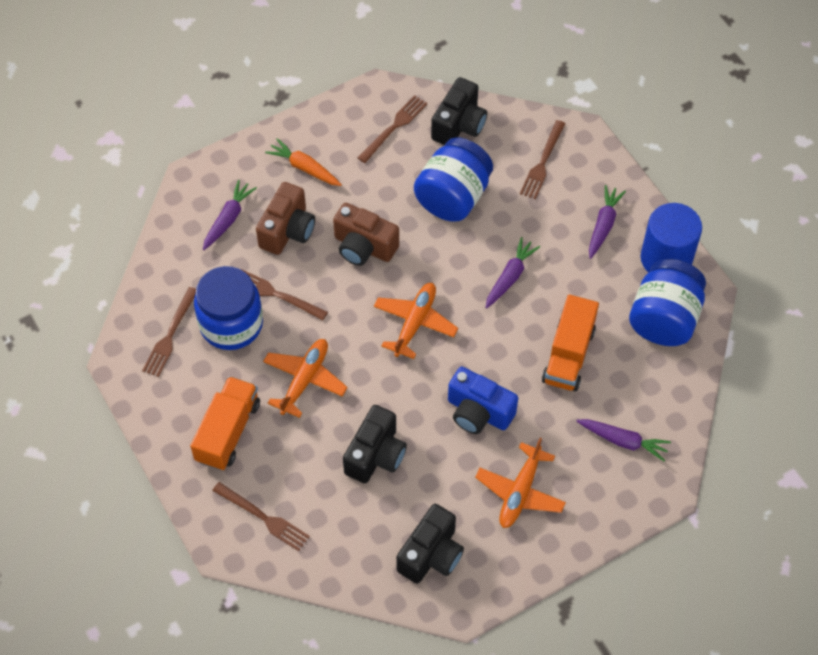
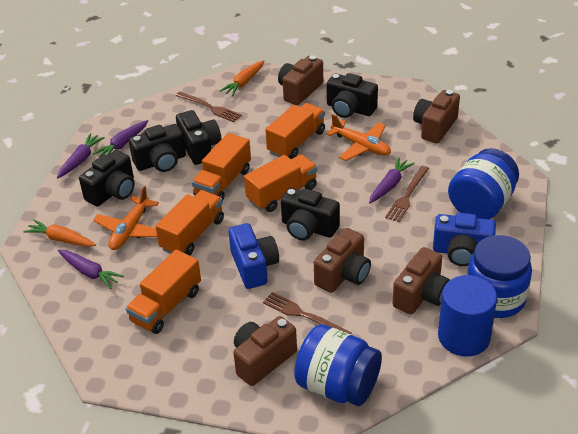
black camera: 3 -> 5
blue camera: 1 -> 2
brown camera: 2 -> 5
brown fork: 5 -> 3
orange carrot: 1 -> 2
orange plane: 3 -> 2
orange truck: 2 -> 5

